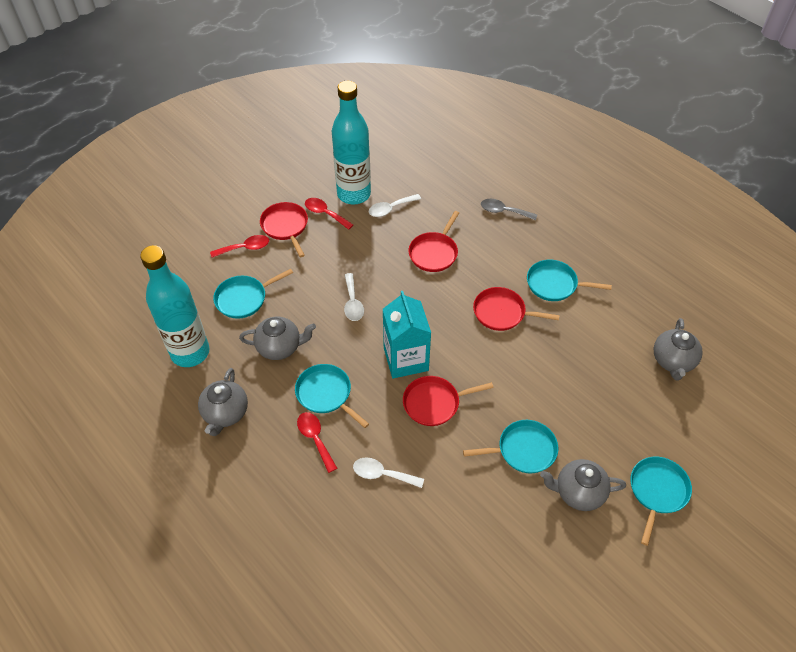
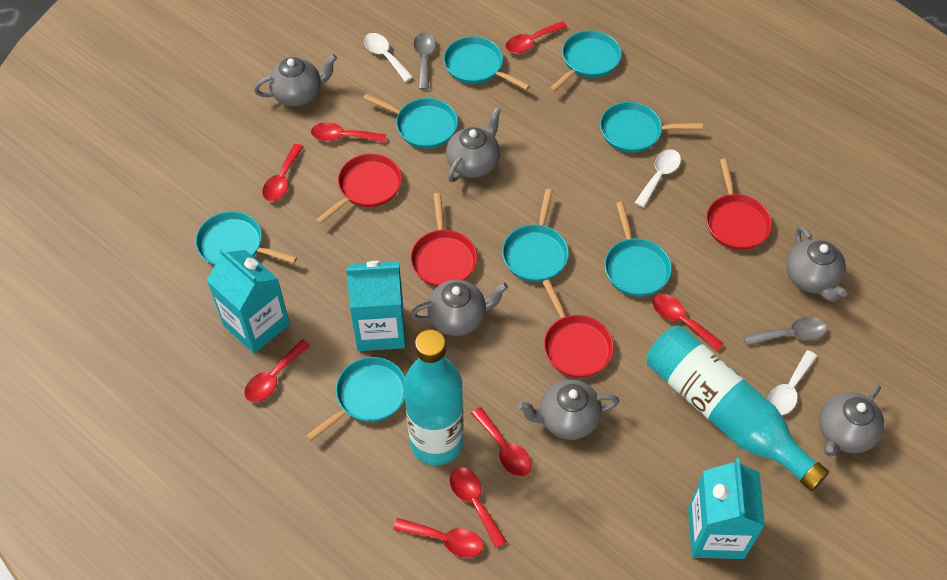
grey spoon: 1 -> 2
grey teapot: 4 -> 6
red spoon: 3 -> 8
turquoise carton: 1 -> 3
turquoise pan: 5 -> 8

